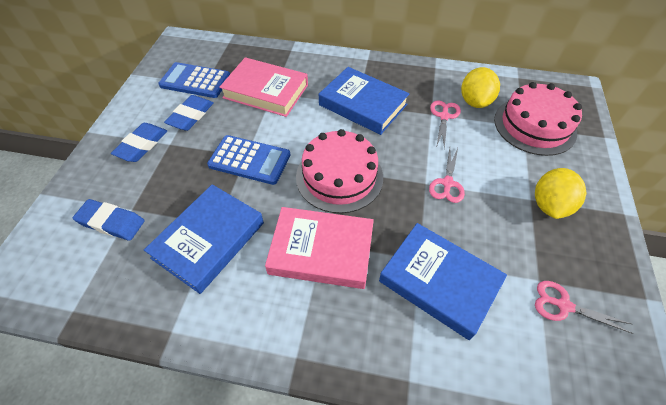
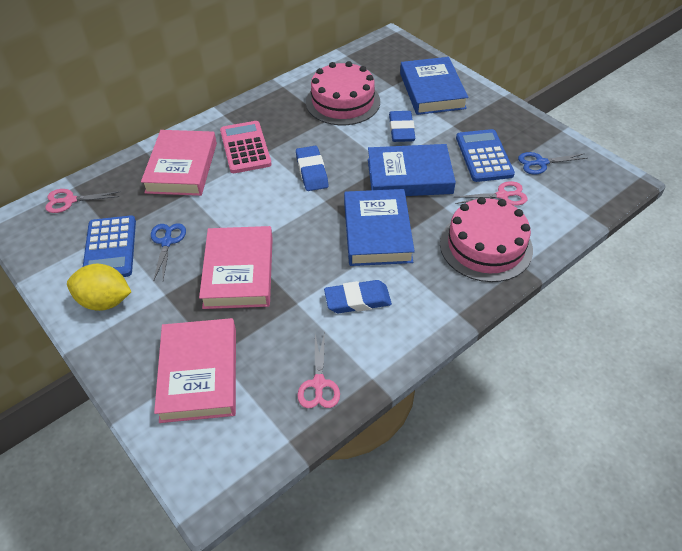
blue scissors: 0 -> 2
pink book: 2 -> 3
pink calculator: 0 -> 1
yellow lemon: 2 -> 1

